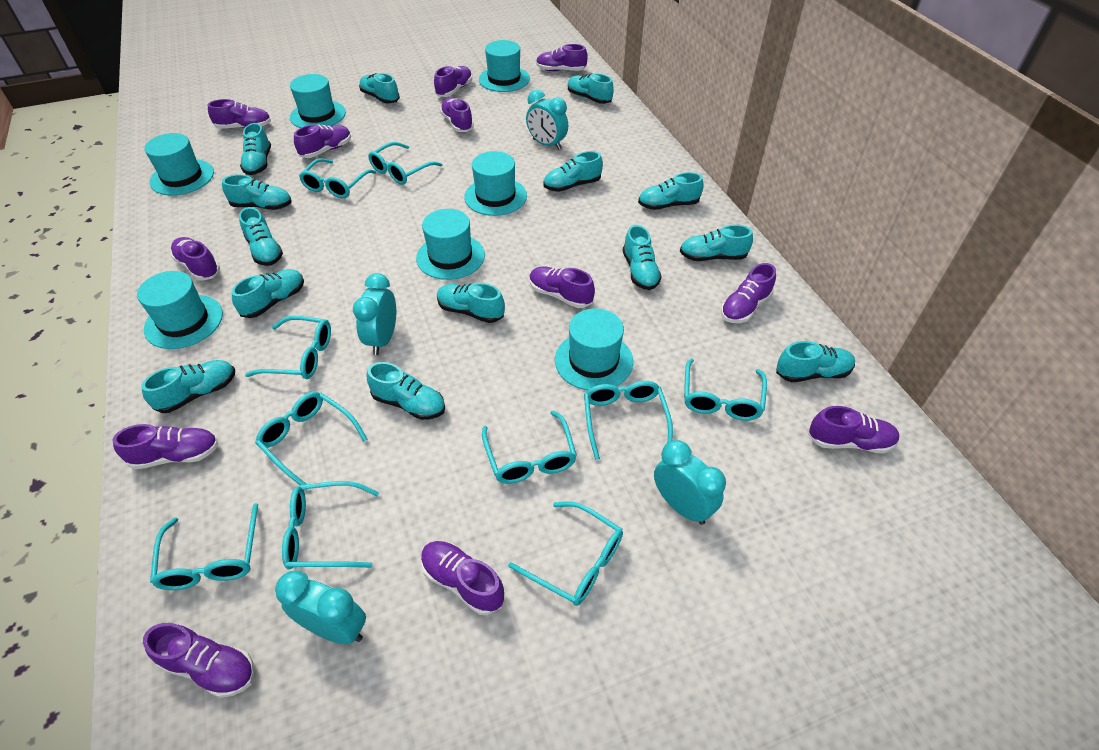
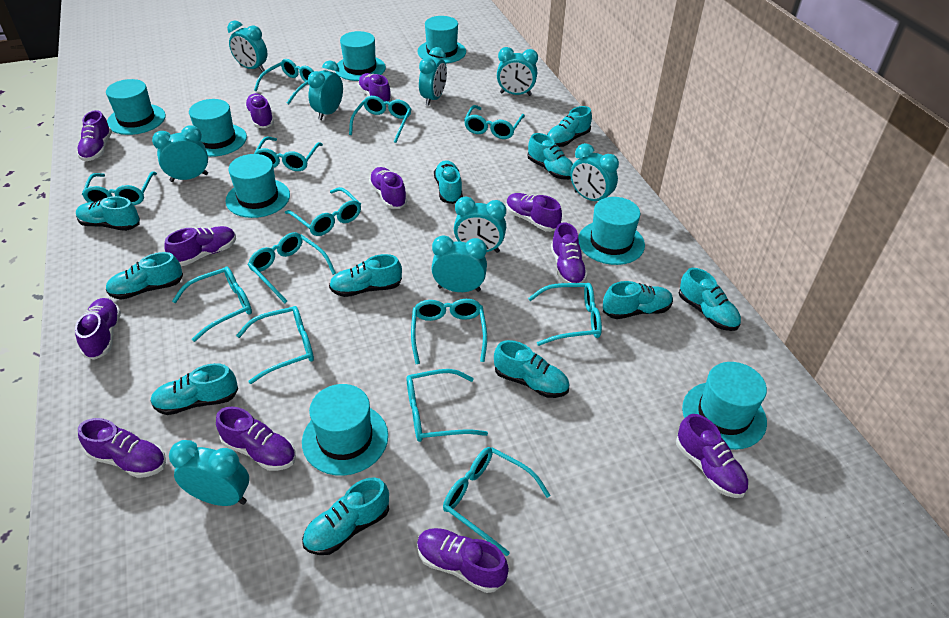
turquoise clock: 4 -> 9
turquoise glasses: 10 -> 13
turquoise hat: 7 -> 8
turquoise shoe: 14 -> 11

